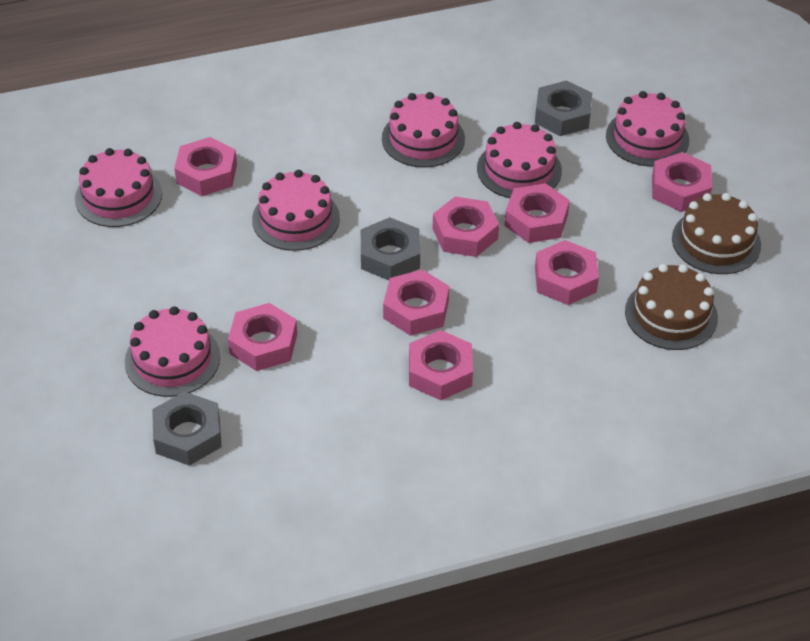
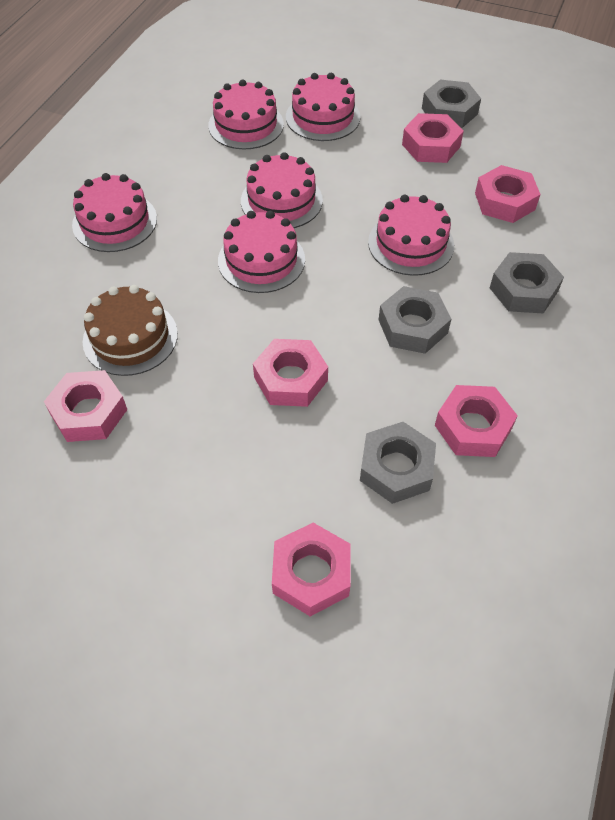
brown cake: 2 -> 1
grey nut: 3 -> 4
pink nut: 8 -> 6

